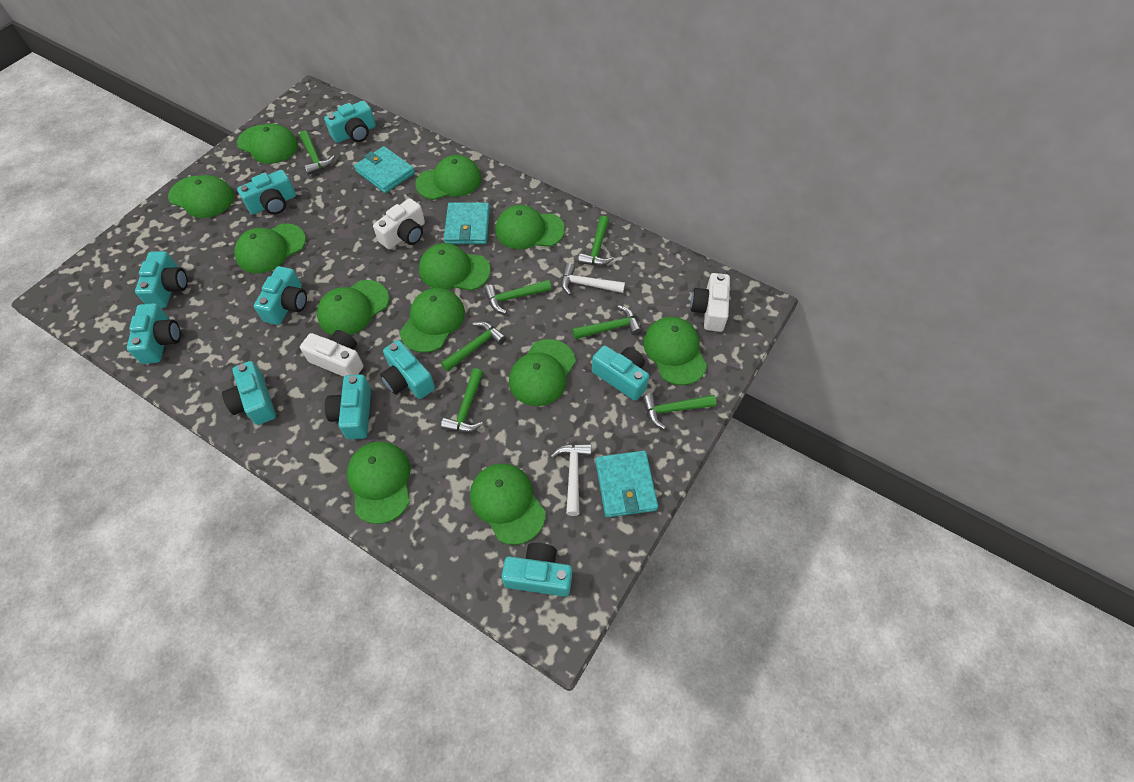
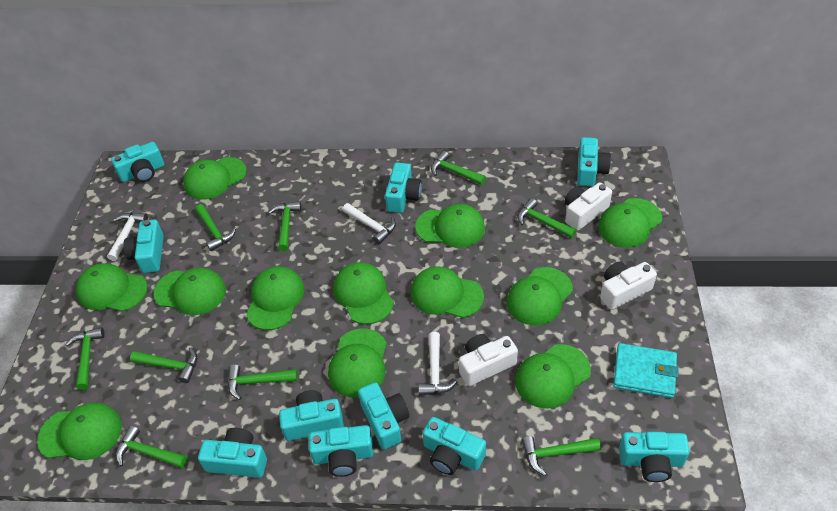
green hammer: 7 -> 9
turquoise wallet: 3 -> 1
white hammer: 2 -> 3

